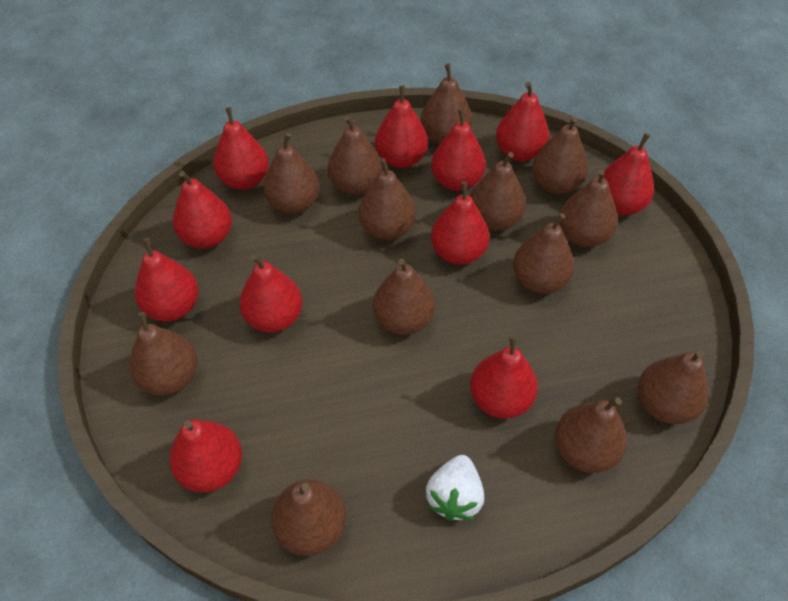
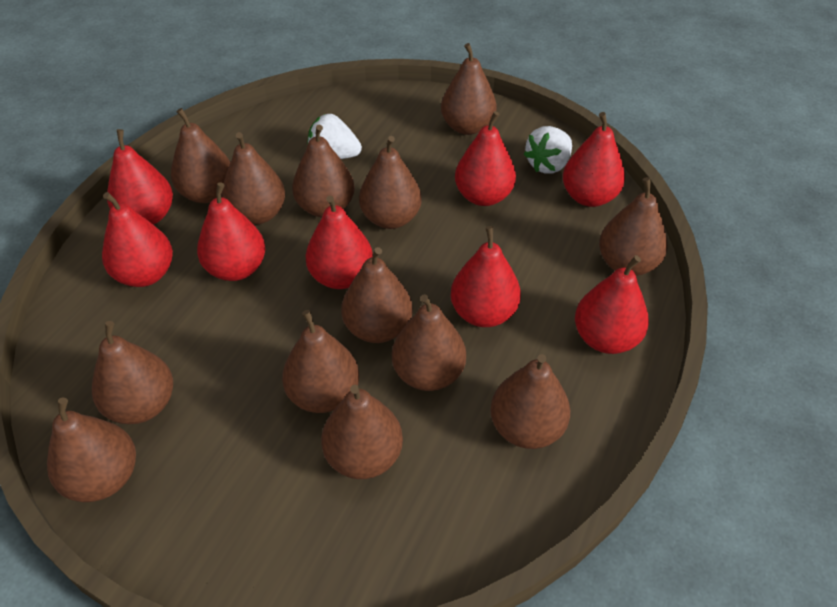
red pear: 11 -> 8
white strawberry: 1 -> 2

